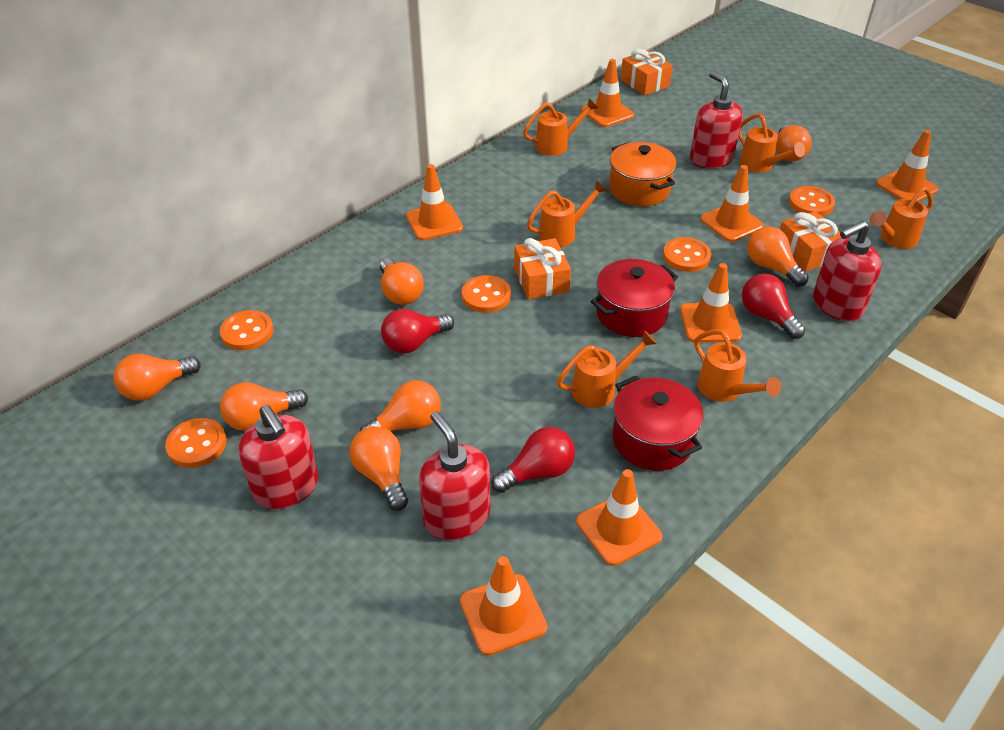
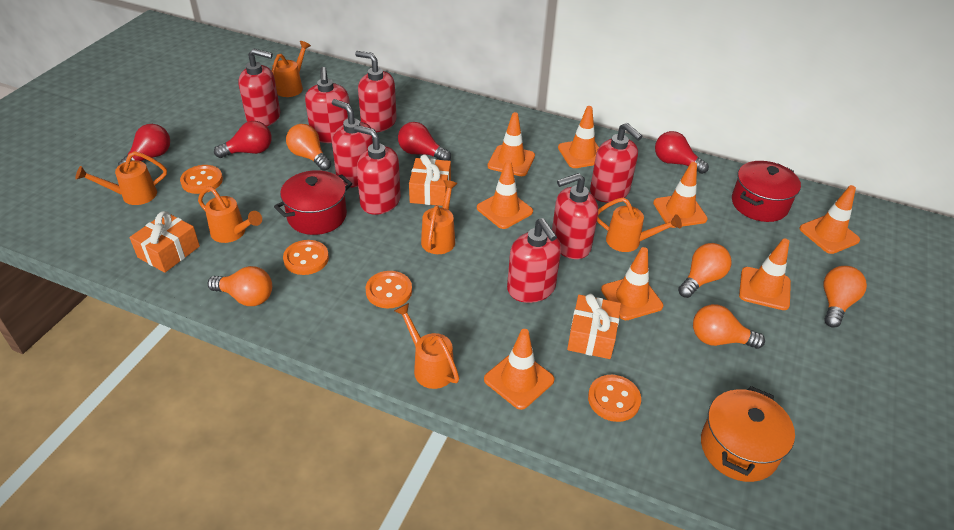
orange button: 5 -> 4
orange light bulb: 7 -> 5
orange traffic cone: 7 -> 8
red light bulb: 3 -> 4
red soap dispenser: 4 -> 8

